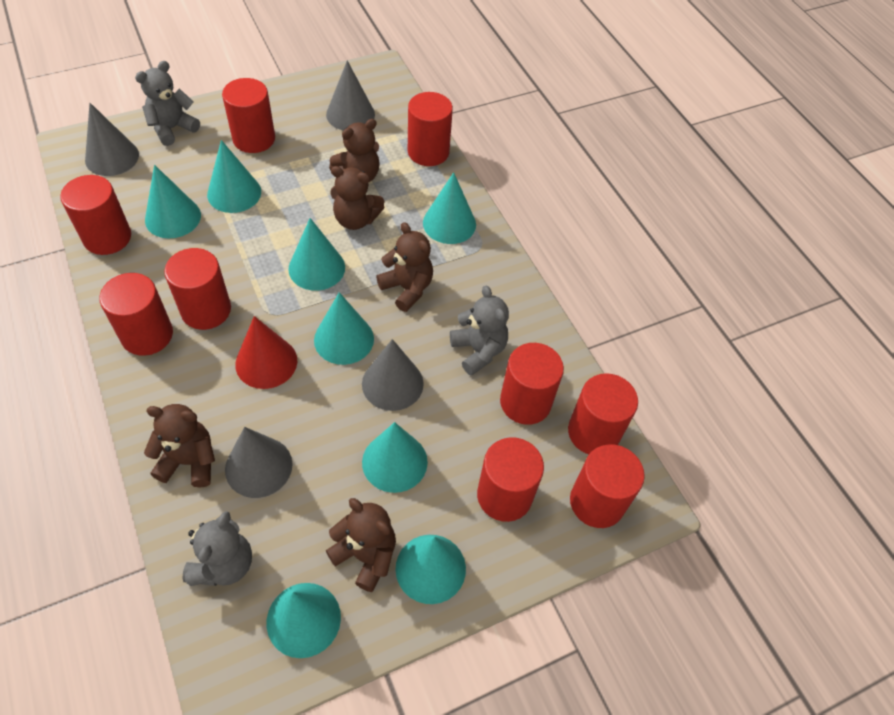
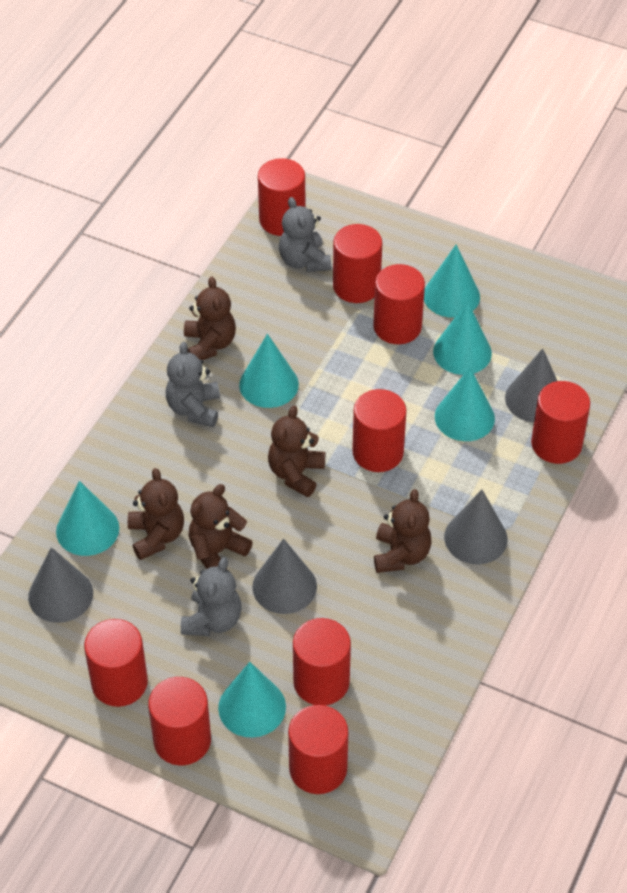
red cone: 1 -> 0
turquoise cone: 8 -> 6

